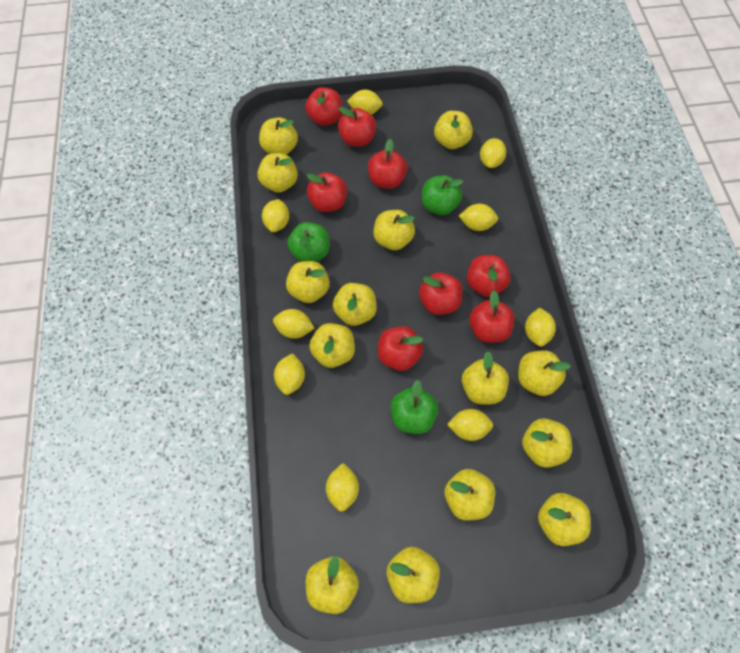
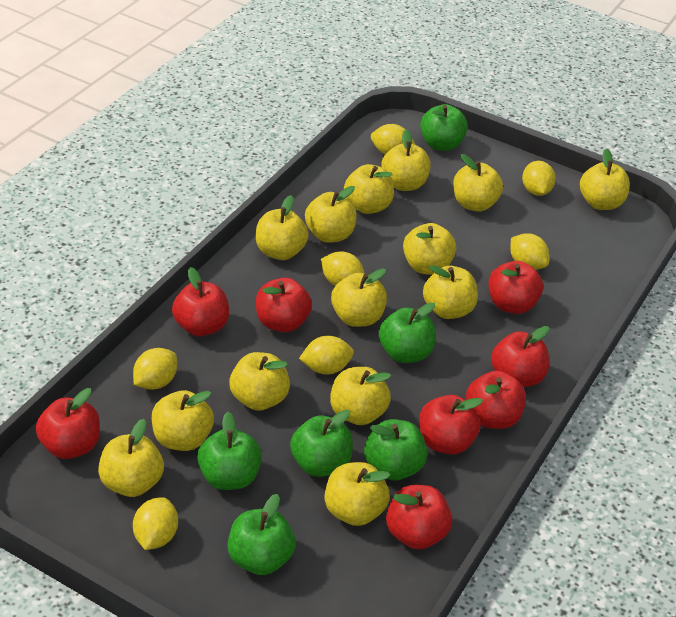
green apple: 3 -> 6
yellow lemon: 9 -> 7

